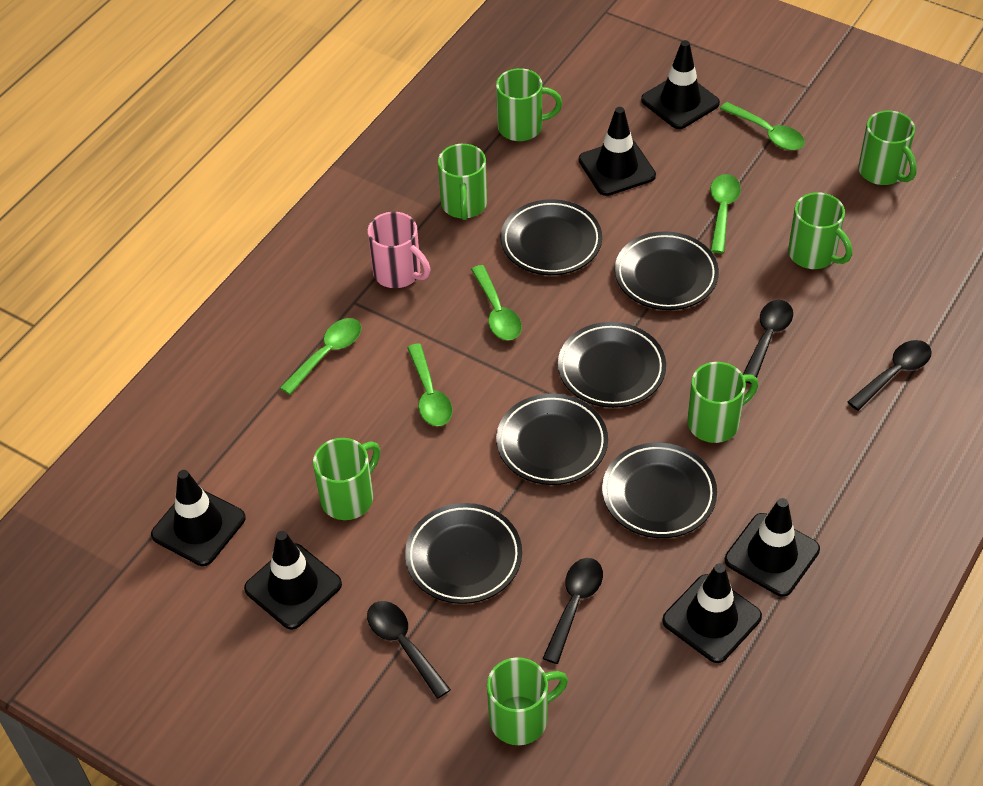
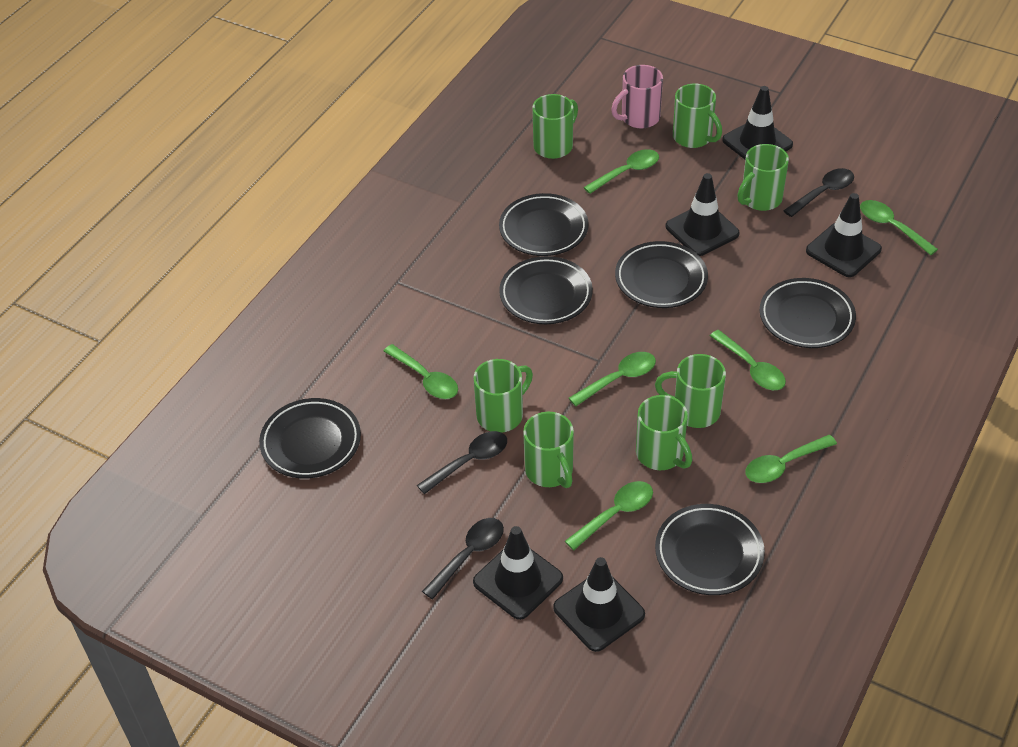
black spoon: 4 -> 3
black traffic cone: 6 -> 5
green spoon: 5 -> 7

